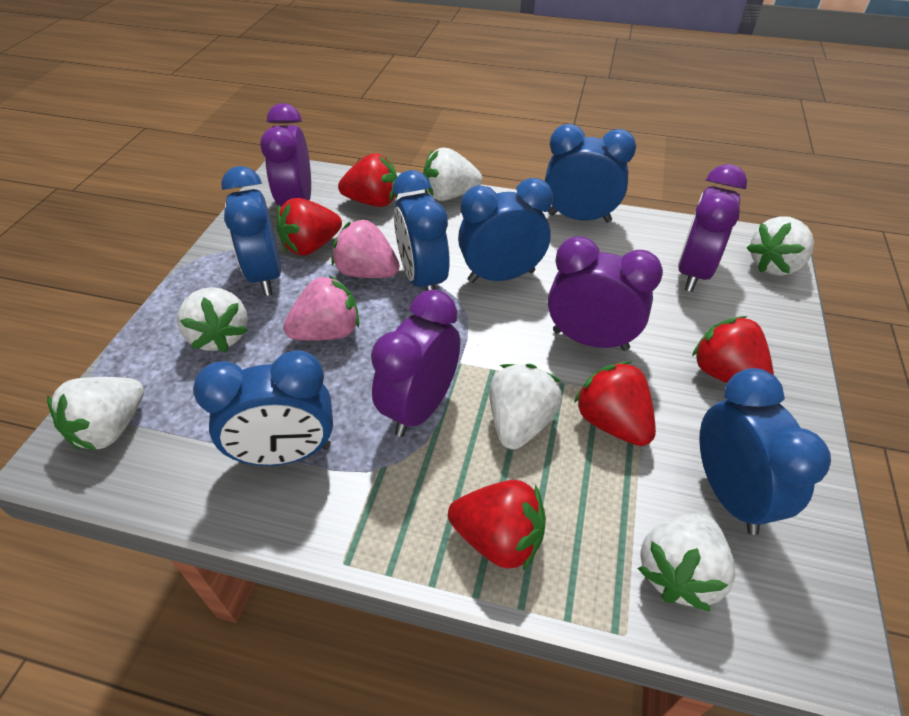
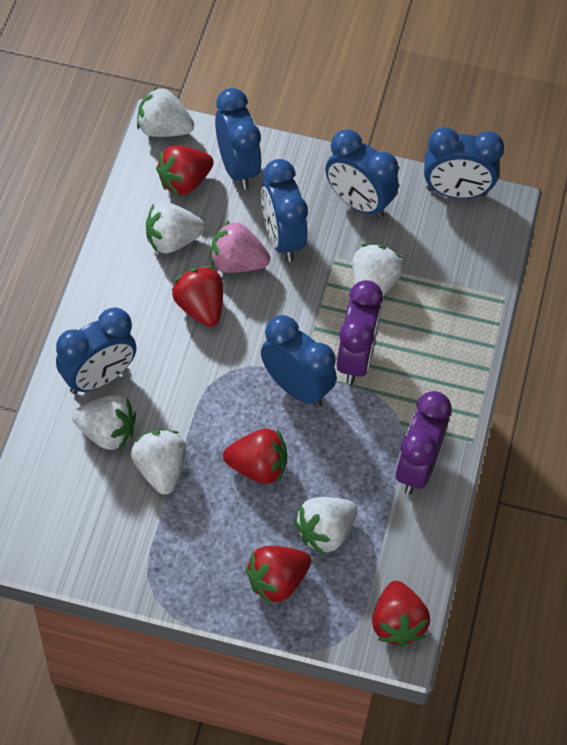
pink strawberry: 2 -> 1
purple clock: 4 -> 2

